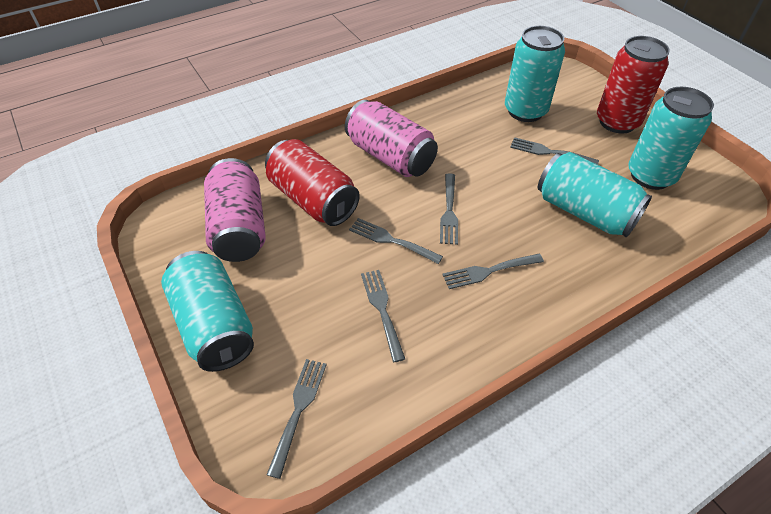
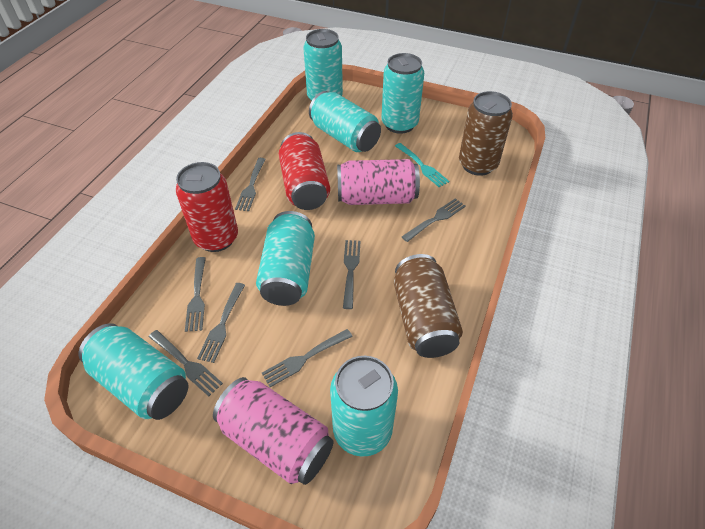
brown can: 0 -> 2
grey fork: 6 -> 7
turquoise can: 4 -> 6
turquoise fork: 0 -> 1

